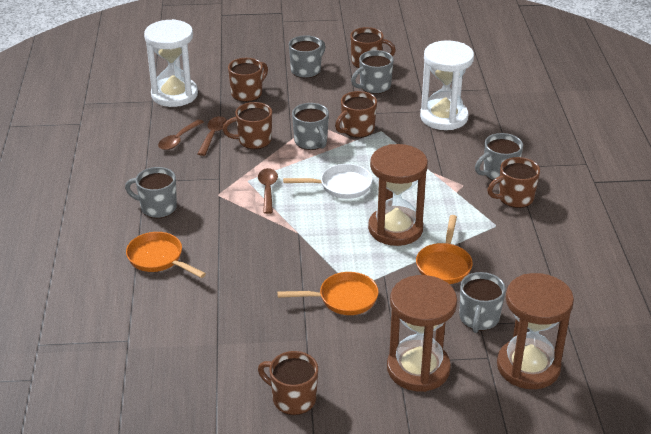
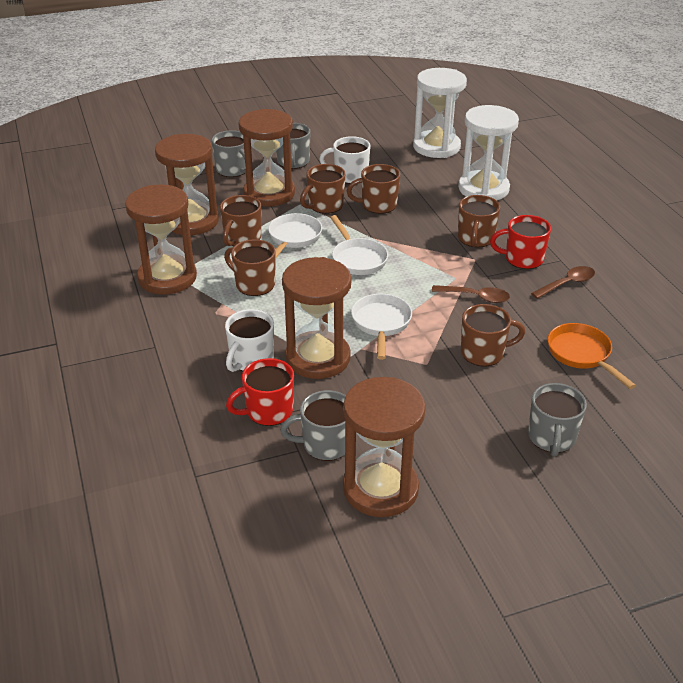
brown hourglass: 3 -> 5
brown spoon: 3 -> 2
grey mug: 6 -> 4
orange pan: 3 -> 1
red mug: 0 -> 2
white mug: 0 -> 2
white pan: 1 -> 3

